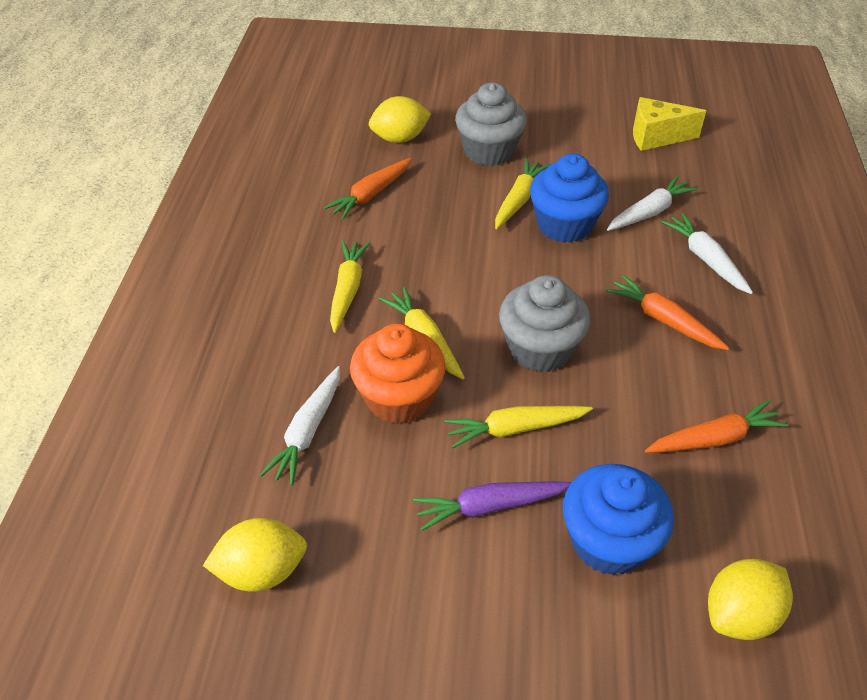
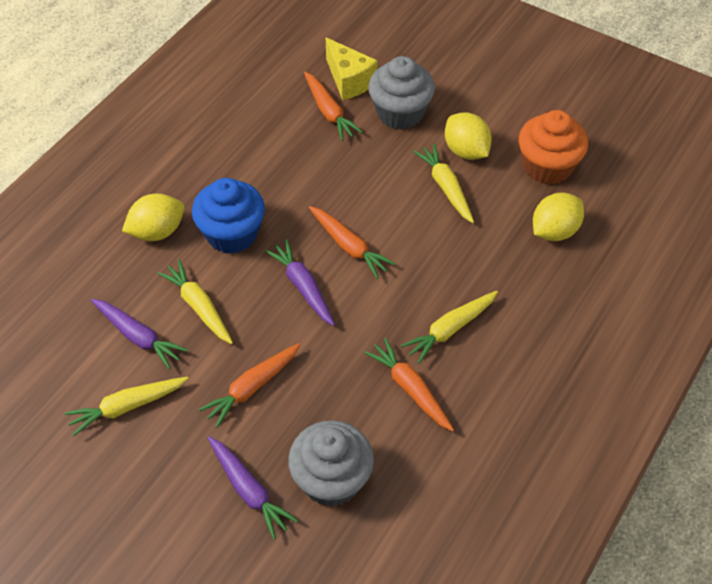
blue cupcake: 2 -> 1
orange carrot: 3 -> 4
purple carrot: 1 -> 3
white carrot: 3 -> 0

